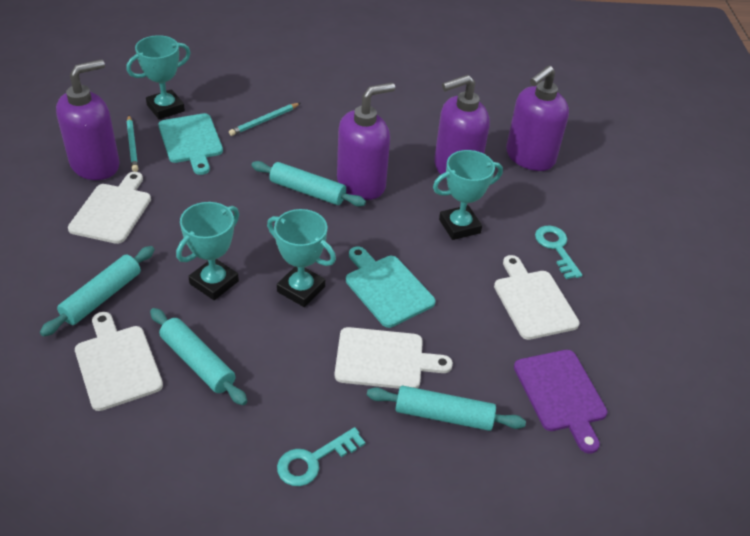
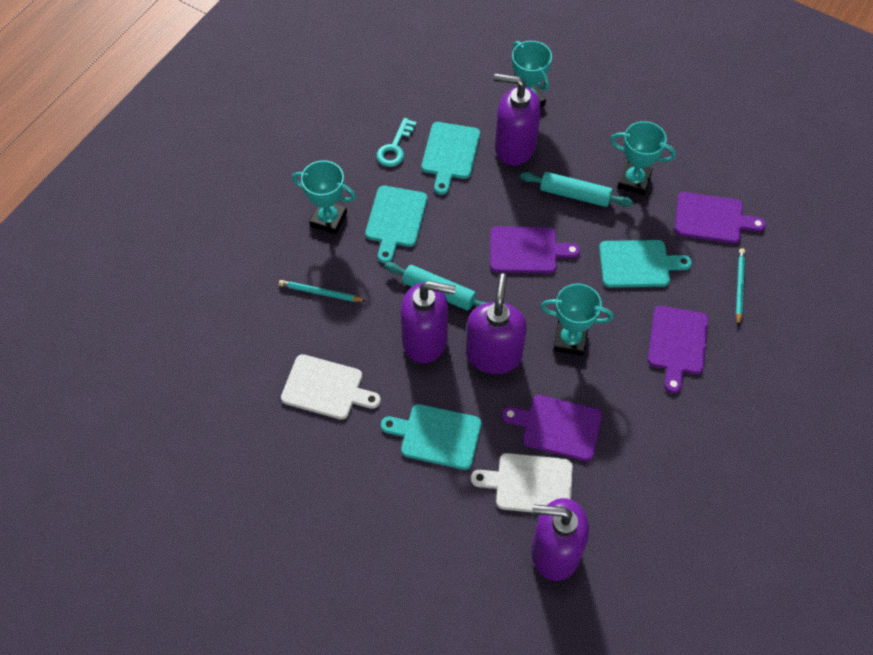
purple cutting board: 1 -> 4
turquoise cutting board: 2 -> 4
turquoise key: 2 -> 1
turquoise rolling pin: 4 -> 2
white cutting board: 4 -> 2

